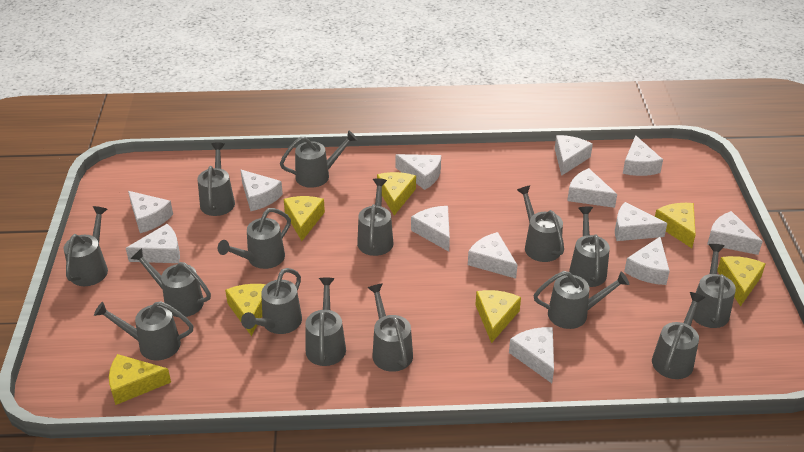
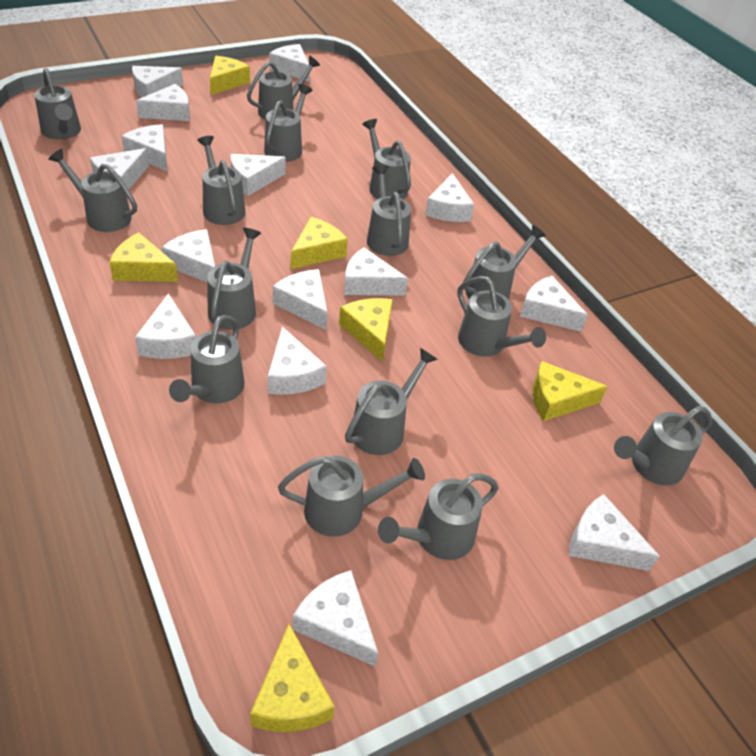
white cheese: 13 -> 15
yellow cheese: 7 -> 6

